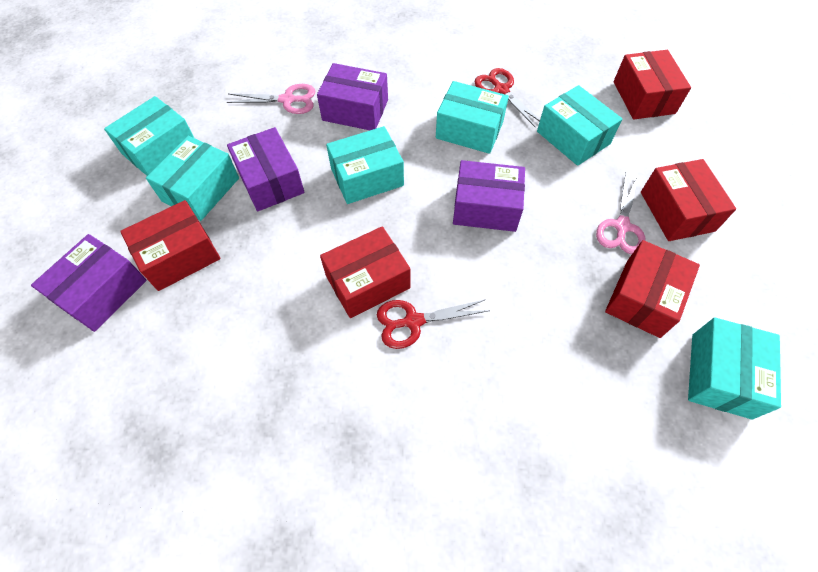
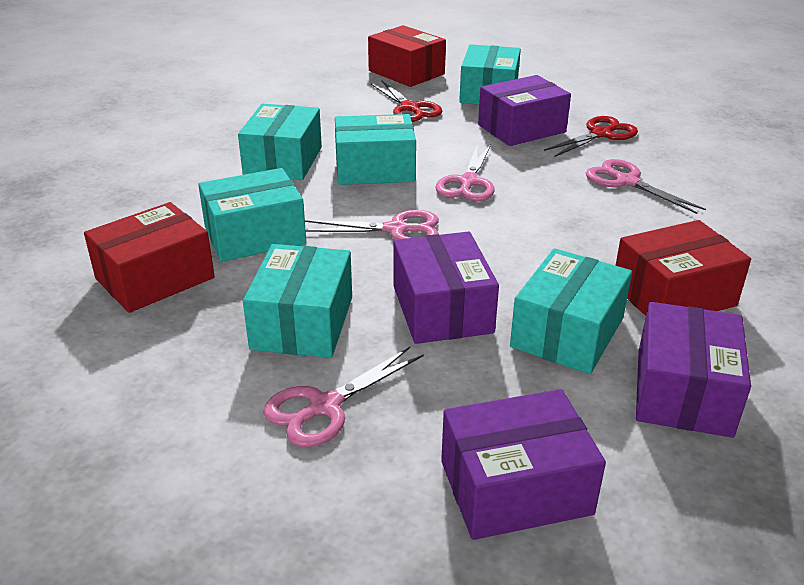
pink scissors: 2 -> 4
red box: 5 -> 3

